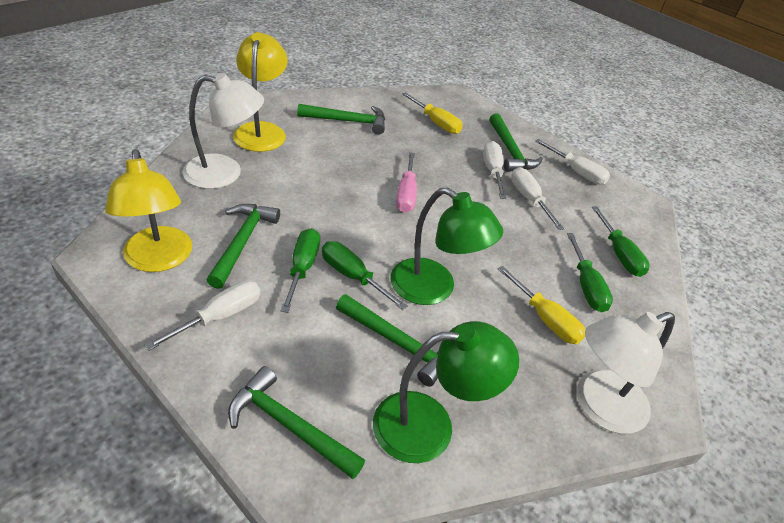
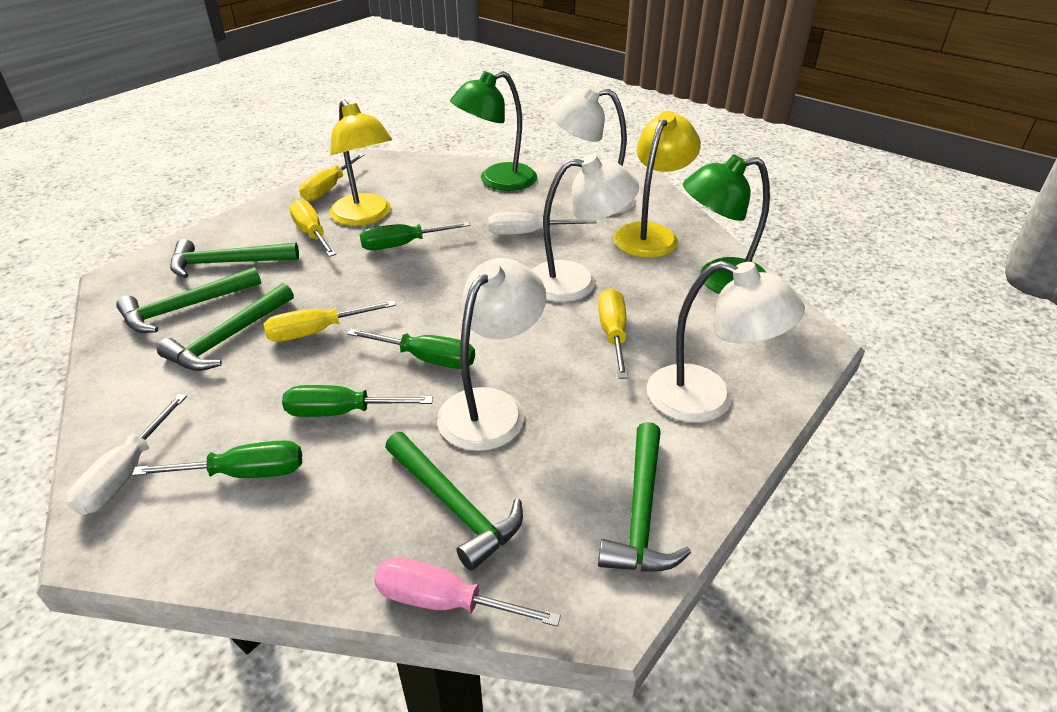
white lamp: 2 -> 4
white screwdriver: 4 -> 2
yellow screwdriver: 2 -> 4

